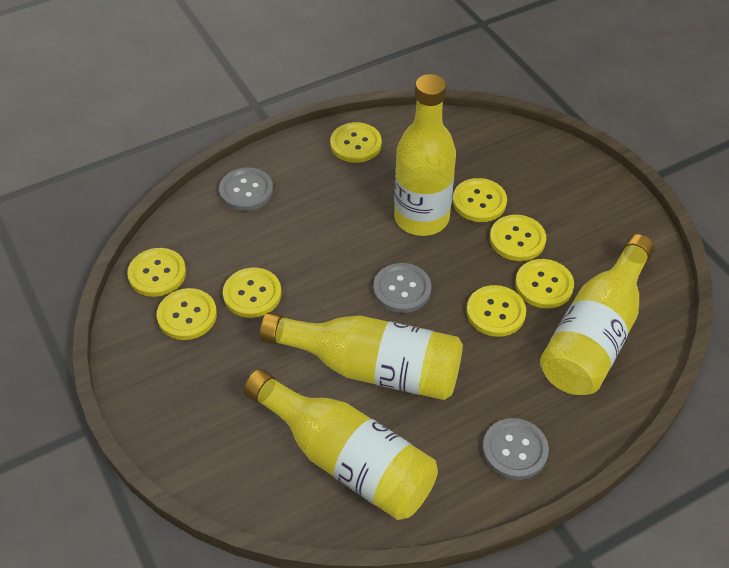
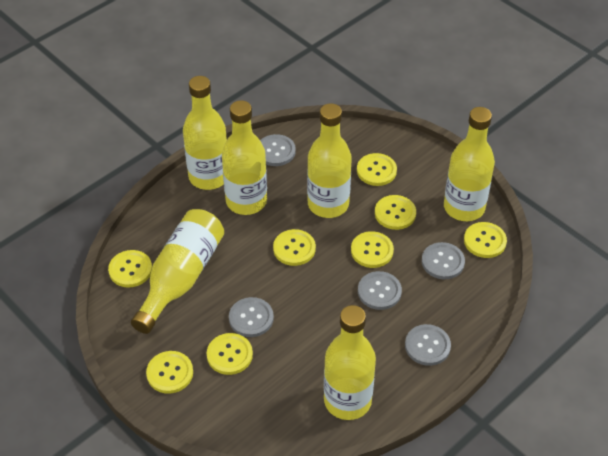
grey button: 3 -> 5
yellow bottle: 4 -> 6

